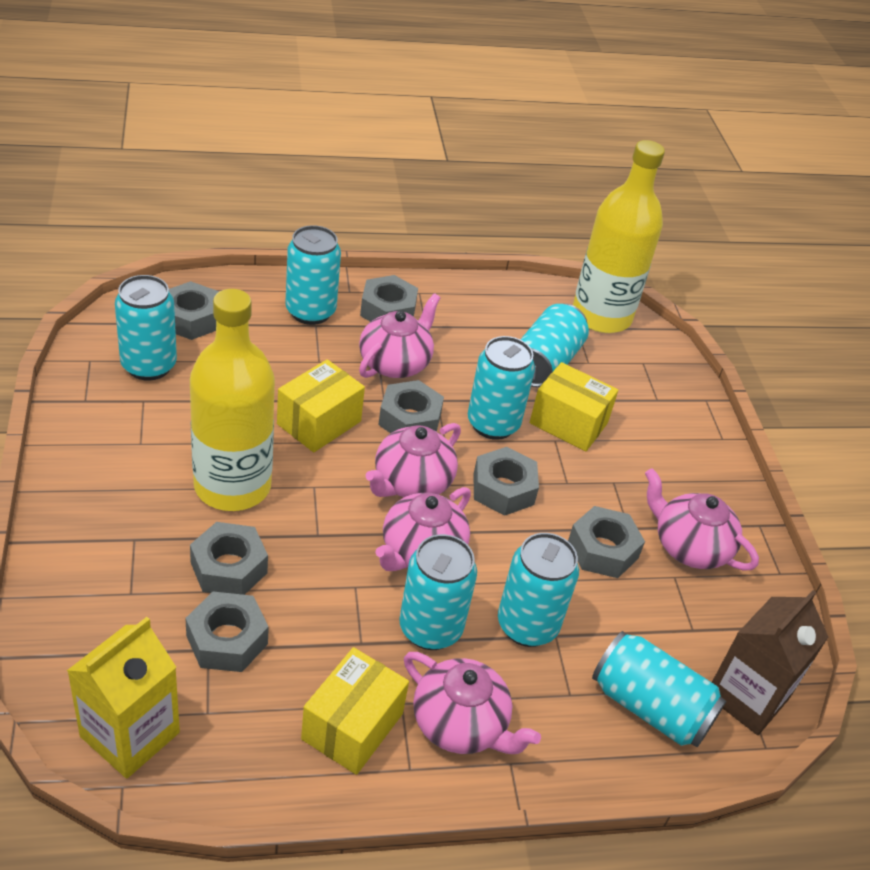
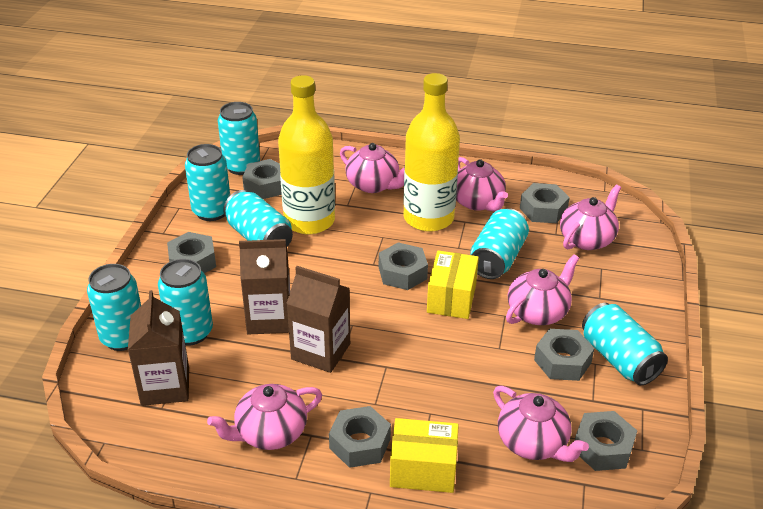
brown carton: 1 -> 3
pink teapot: 5 -> 6
yellow box: 3 -> 2
yellow carton: 1 -> 0

